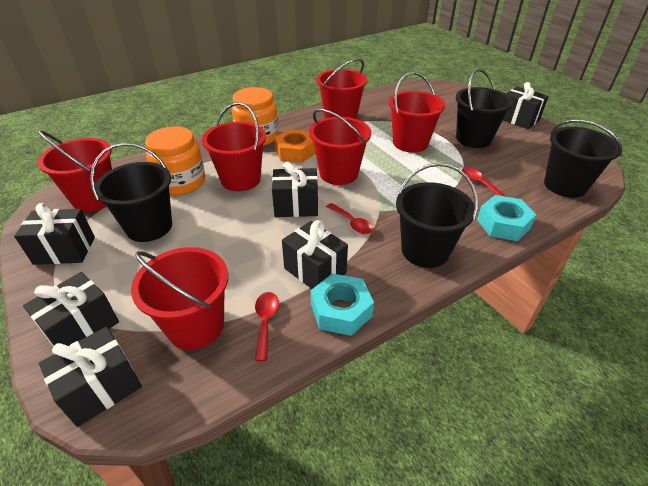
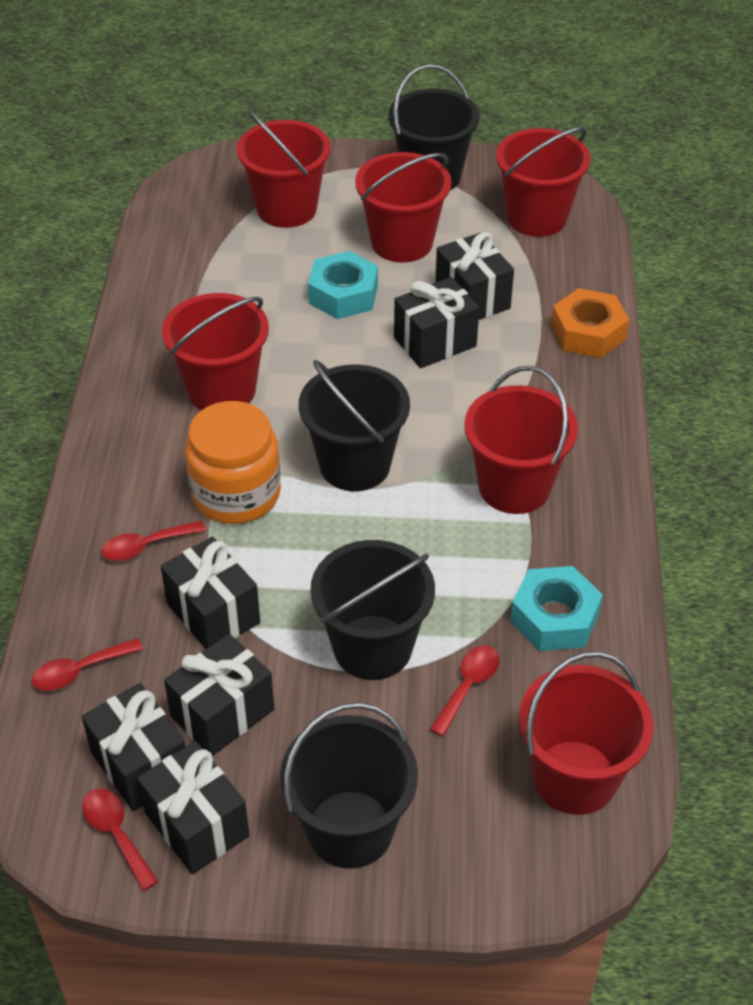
orange jar: 2 -> 1
red spoon: 3 -> 4

